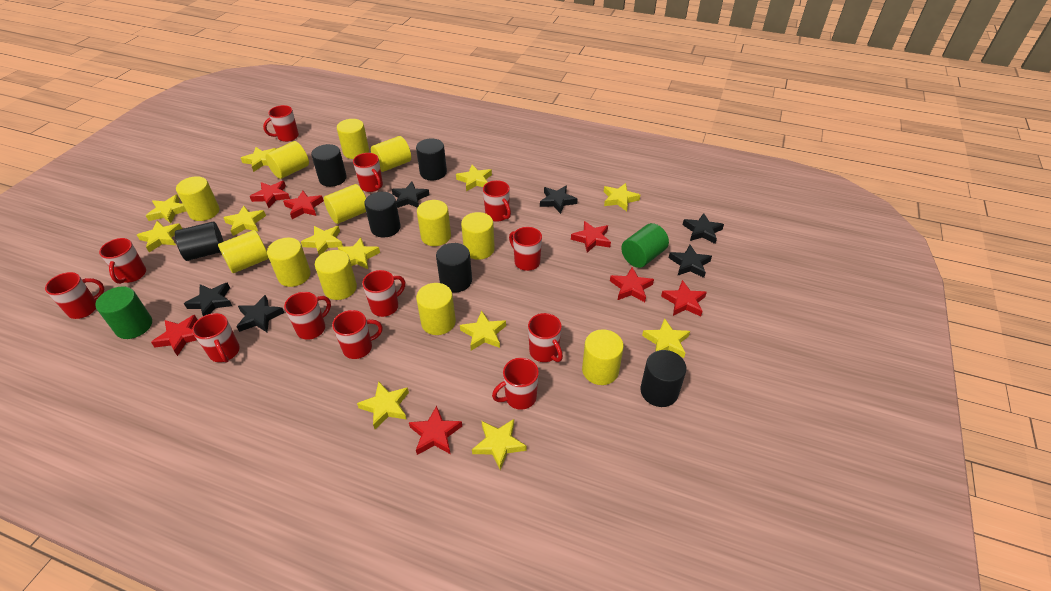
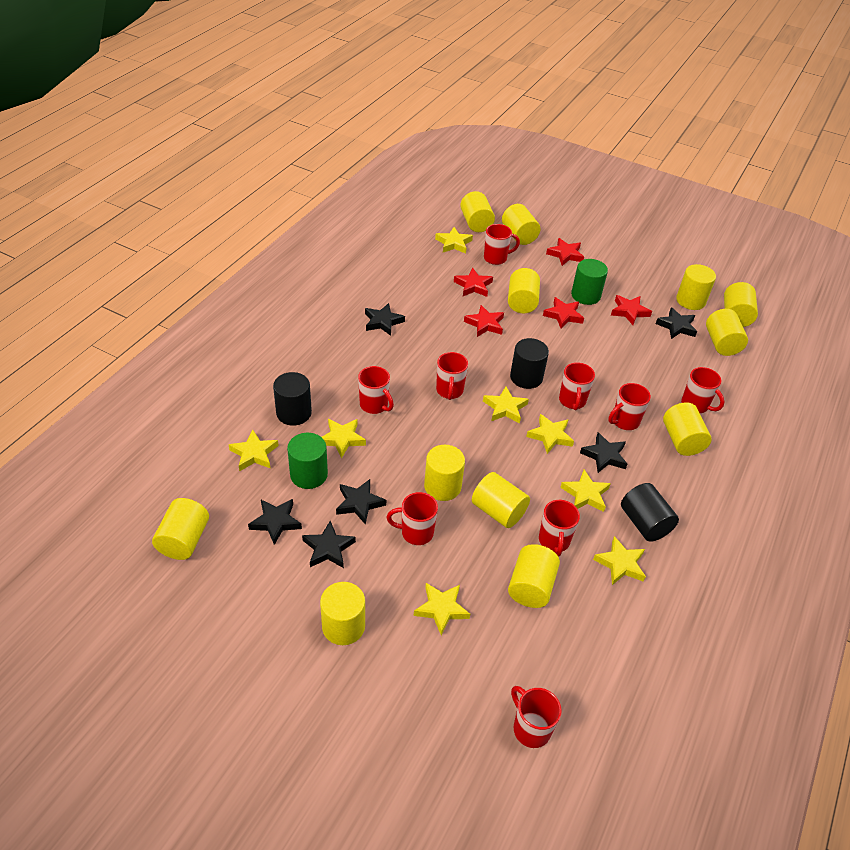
black cylinder: 6 -> 3
red mug: 12 -> 9
red star: 7 -> 5
yellow star: 12 -> 8

